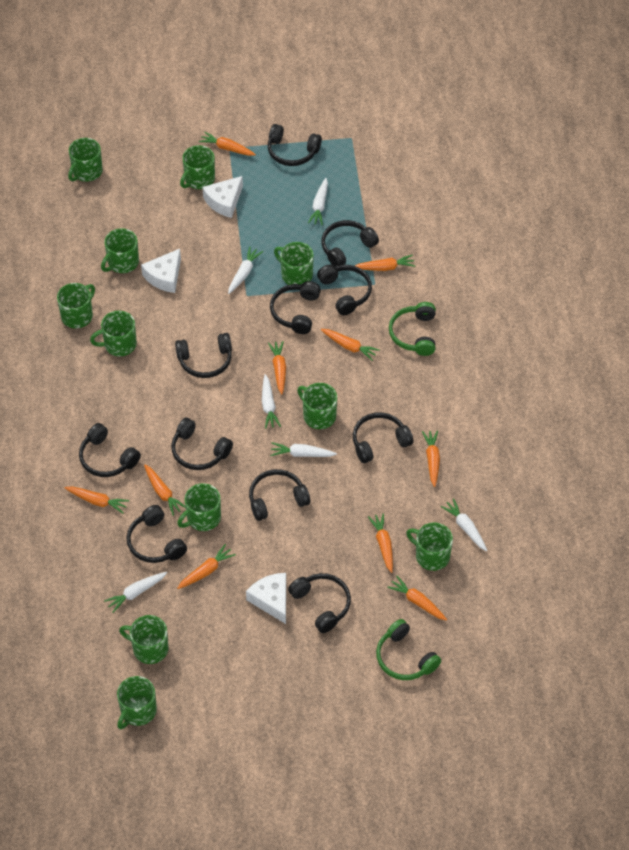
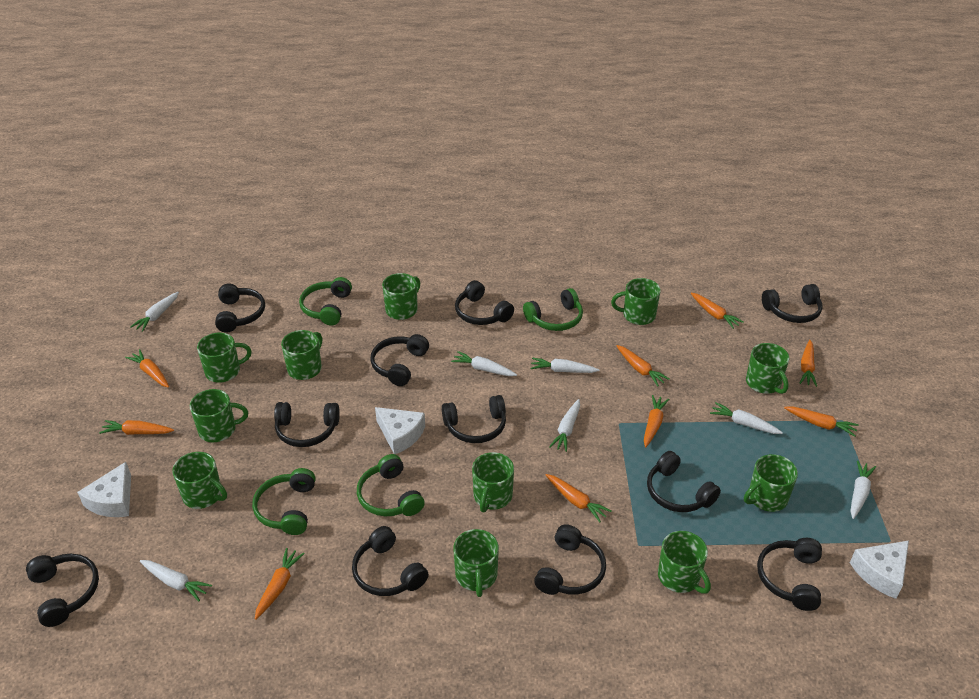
green headphones: 2 -> 4
orange carrot: 10 -> 9
white carrot: 6 -> 7

